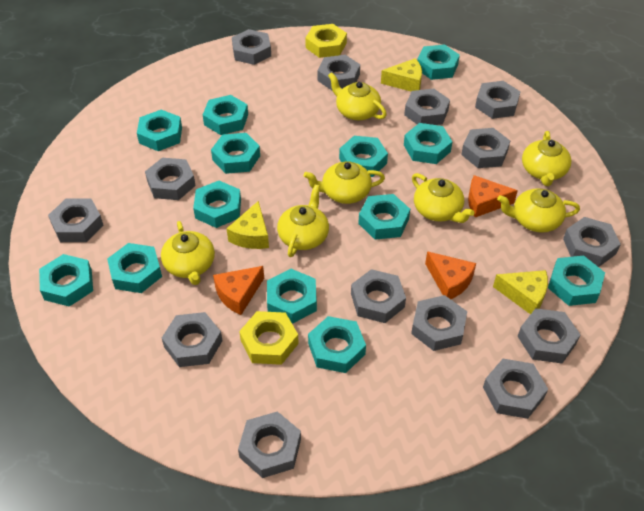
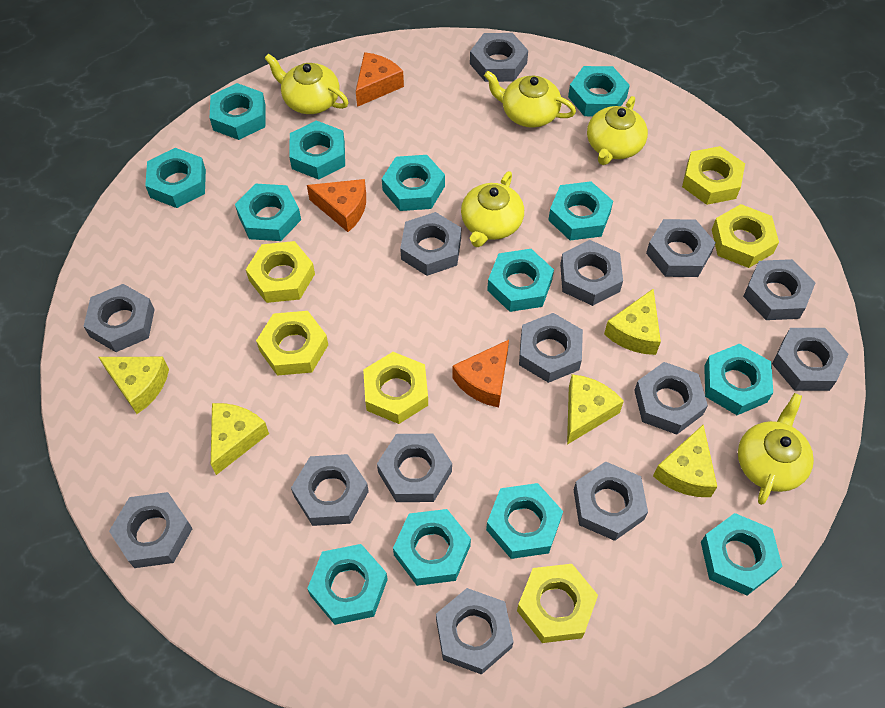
yellow cheese: 3 -> 5
yellow nut: 2 -> 6
yellow teapot: 7 -> 5

